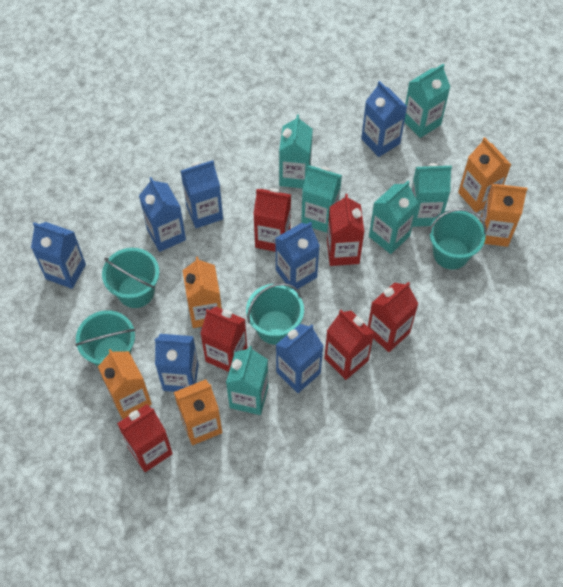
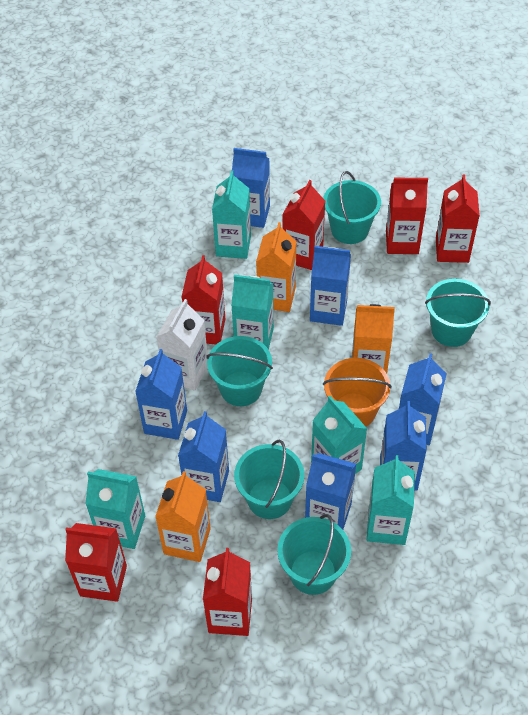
orange bucket: 0 -> 1
orange carton: 5 -> 3
turquoise bucket: 4 -> 5
turquoise carton: 6 -> 5
white carton: 0 -> 1

